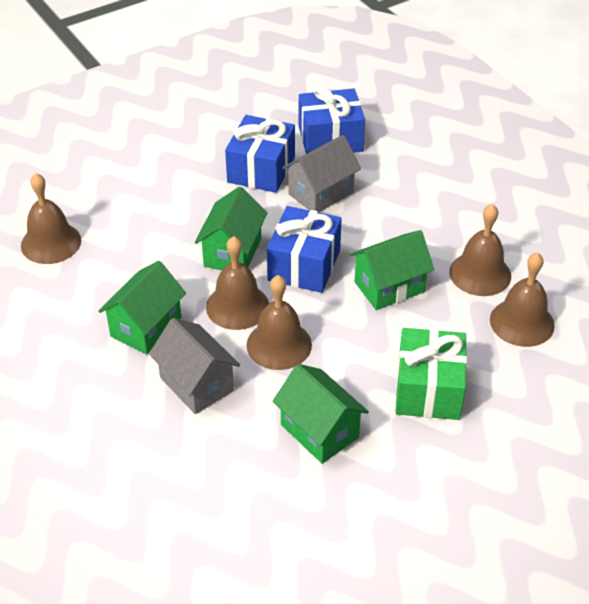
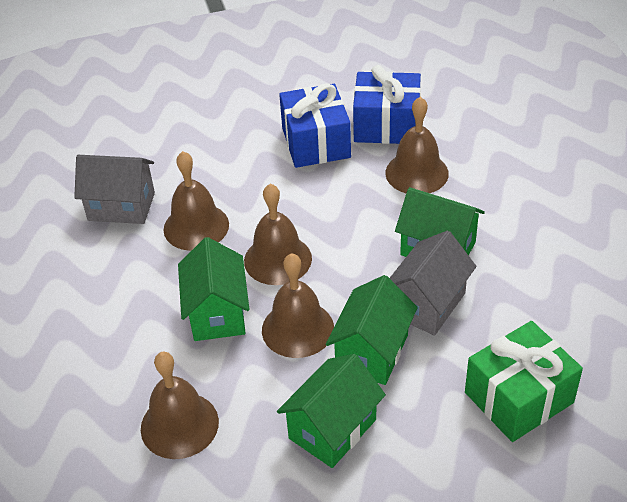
blue gift: 3 -> 2

